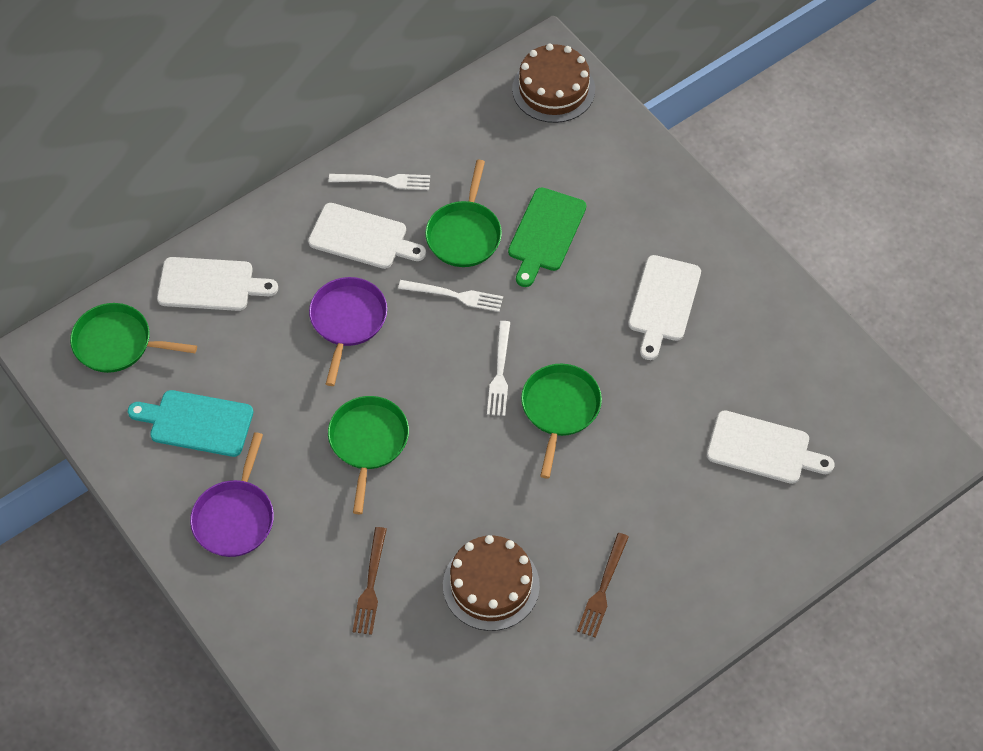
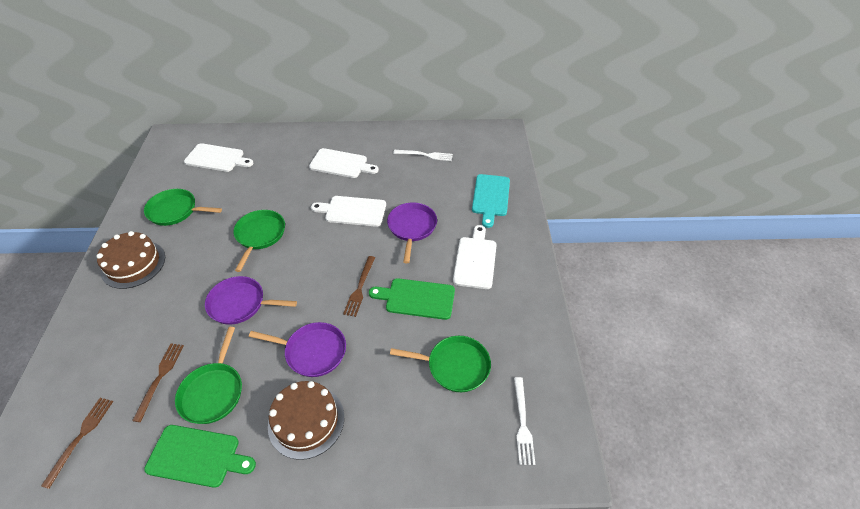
brown fork: 2 -> 3
green cutting board: 1 -> 2
purple pan: 2 -> 3
white fork: 3 -> 2

